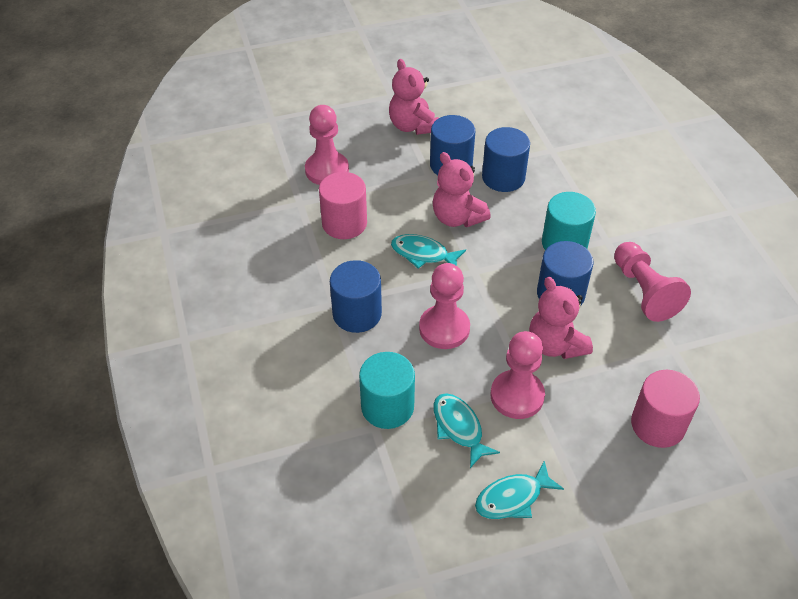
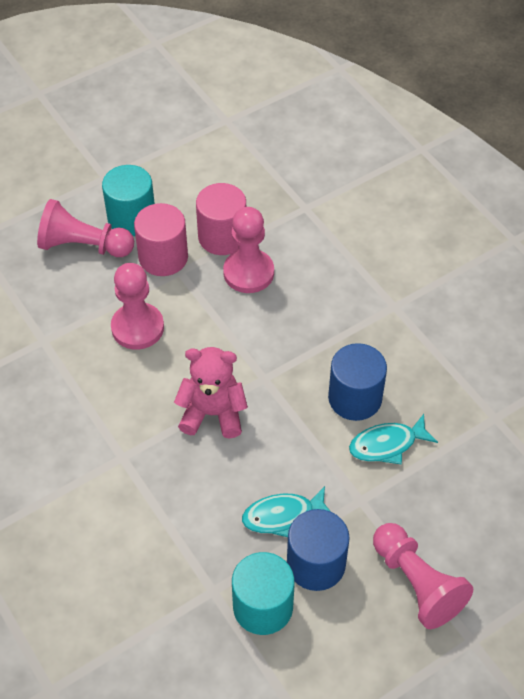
blue cylinder: 4 -> 2
pink teddy bear: 3 -> 1
turquoise fish: 3 -> 2

